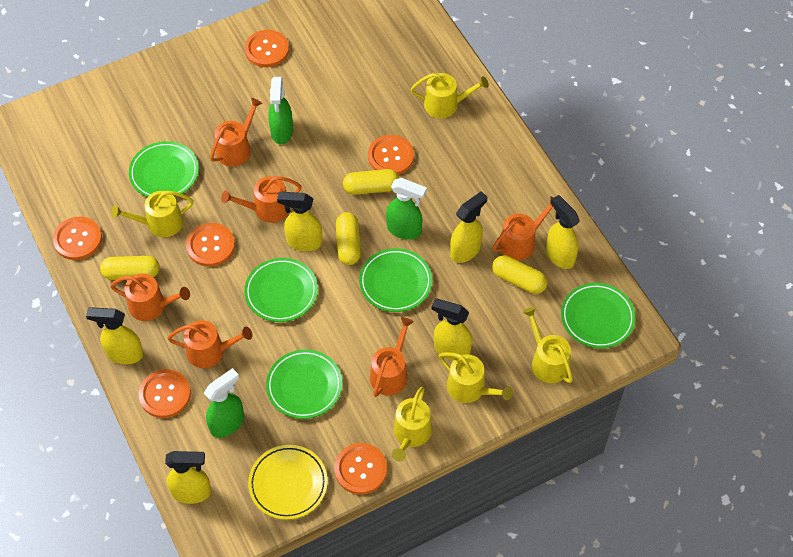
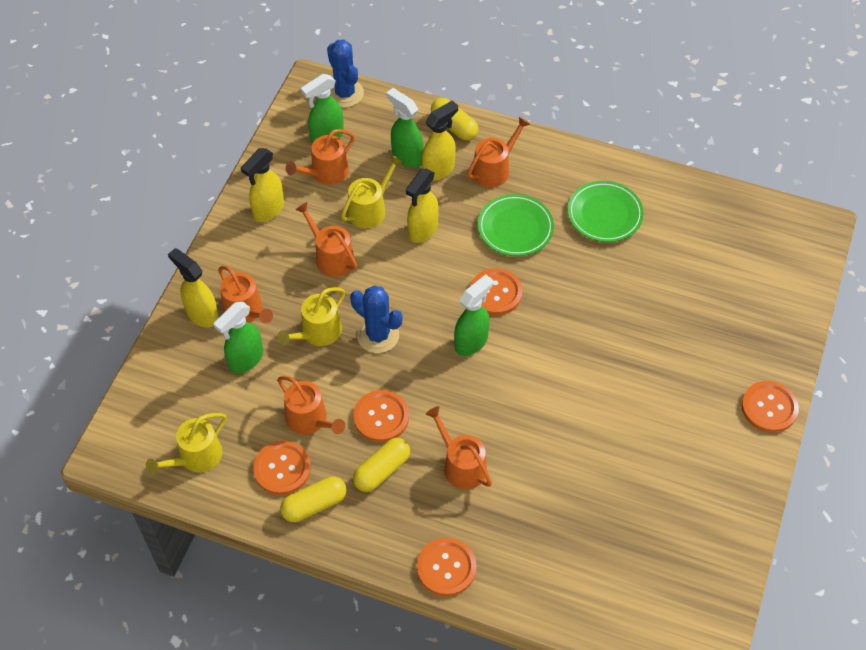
blue cactus: 0 -> 2
green plate: 5 -> 2
green spray bottle: 3 -> 4
orange button: 6 -> 5
yellow capsule: 4 -> 3
yellow plate: 1 -> 0
yellow spray bottle: 6 -> 4
yellow watering can: 5 -> 3

